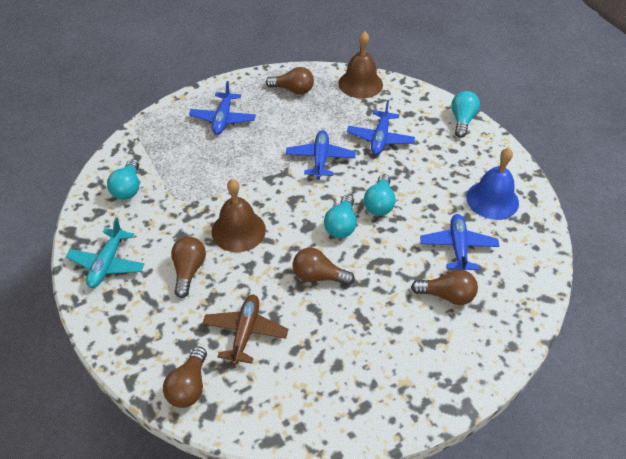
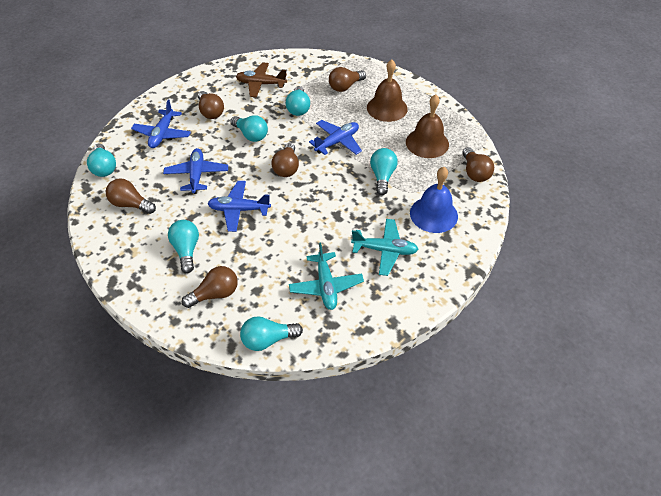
brown light bulb: 5 -> 6
turquoise light bulb: 4 -> 6
turquoise plane: 1 -> 2

